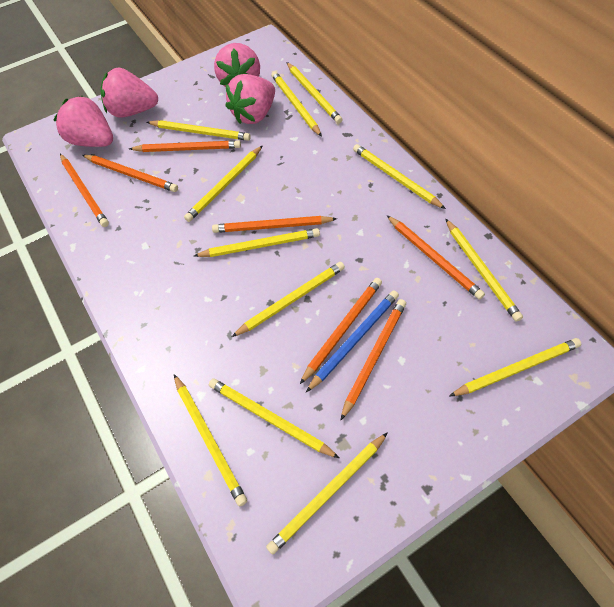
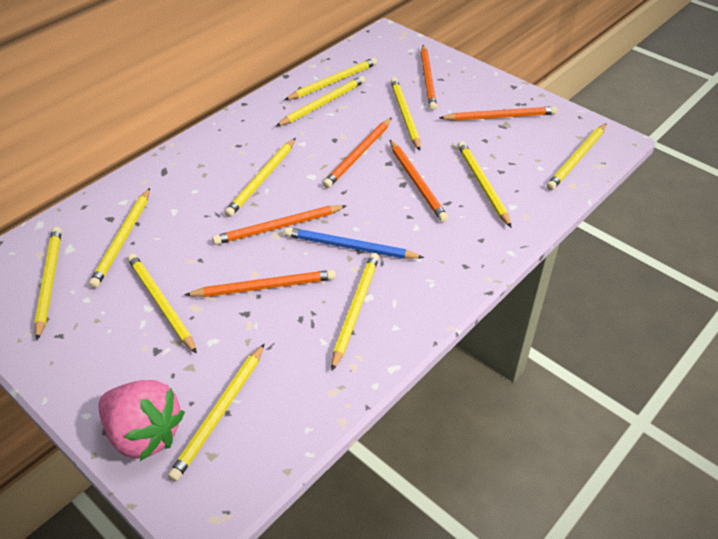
orange pencil: 7 -> 6
pink strawberry: 4 -> 1
yellow pencil: 12 -> 11

